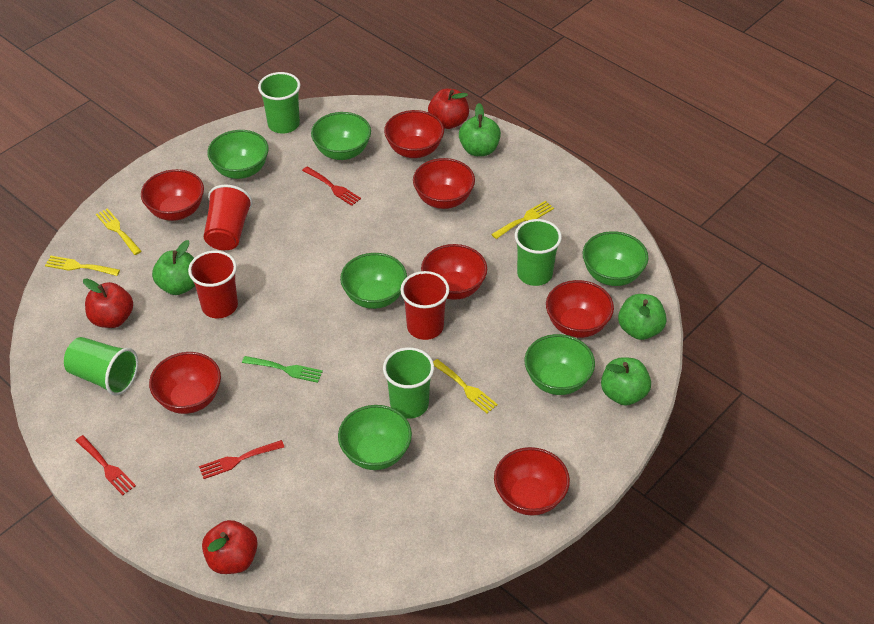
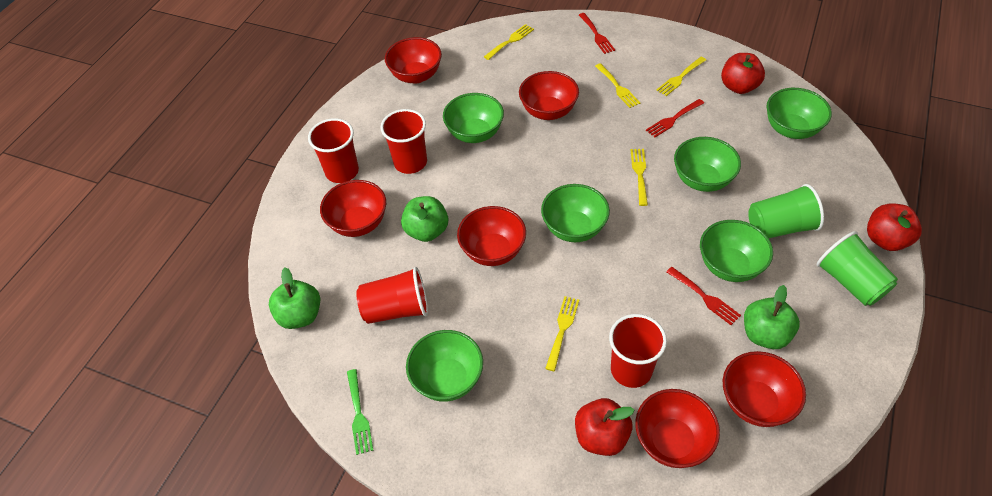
green apple: 4 -> 3
green cup: 4 -> 2
red bowl: 7 -> 6
red cup: 3 -> 4
yellow fork: 4 -> 5

